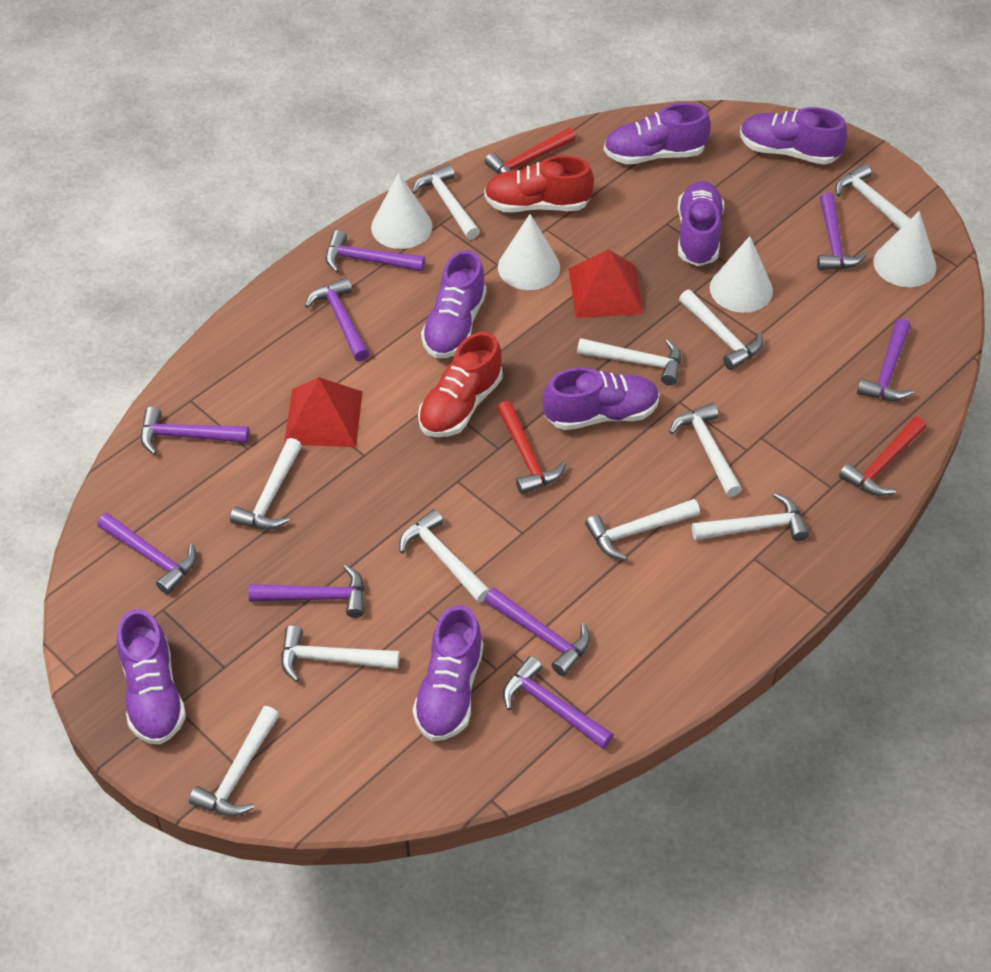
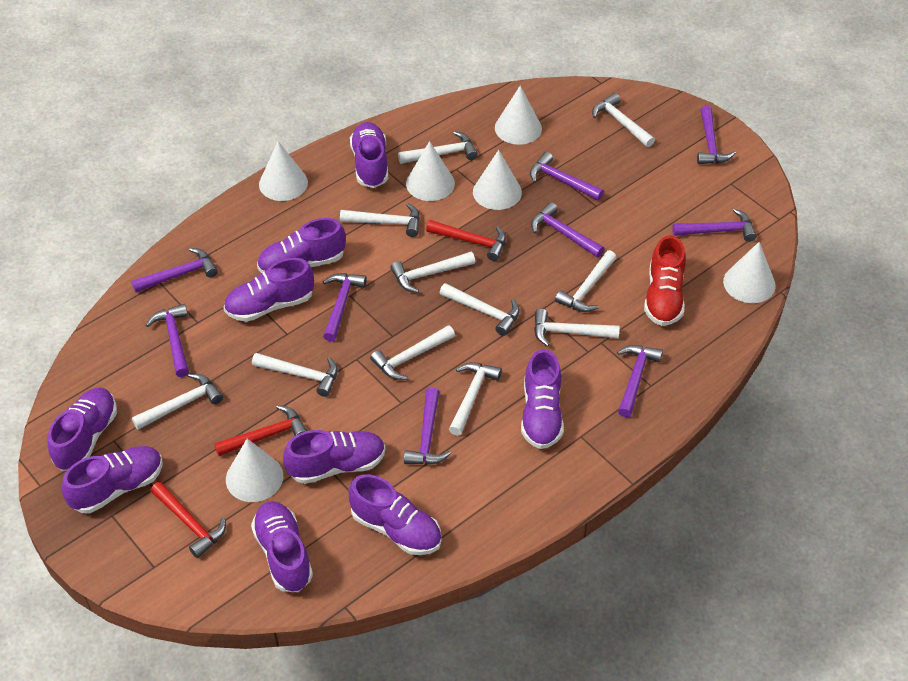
purple shoe: 7 -> 9
red pyramid: 2 -> 0
red shoe: 2 -> 1
white cone: 4 -> 6

